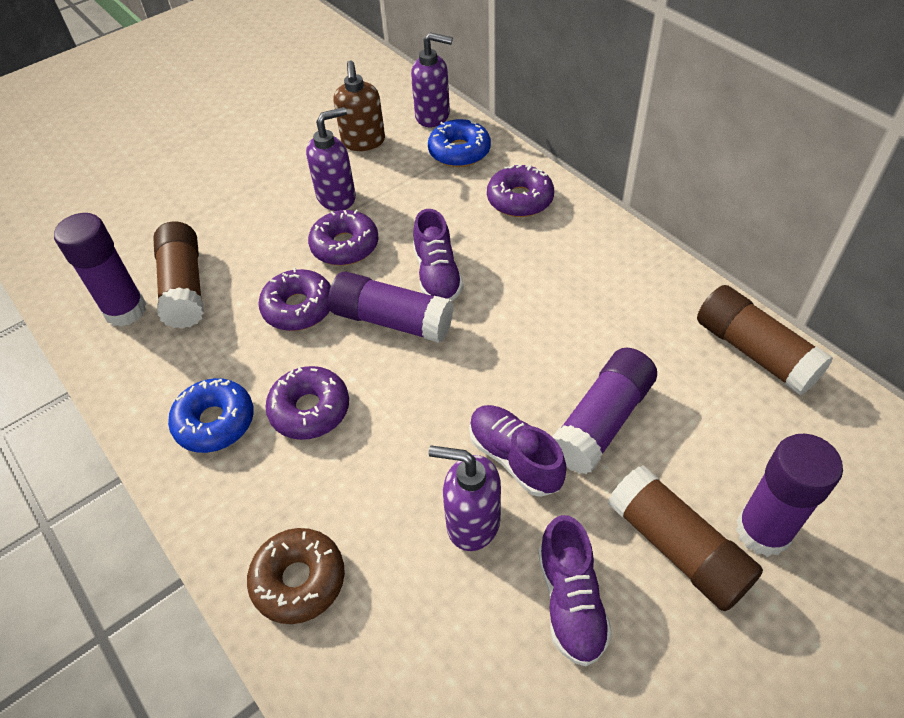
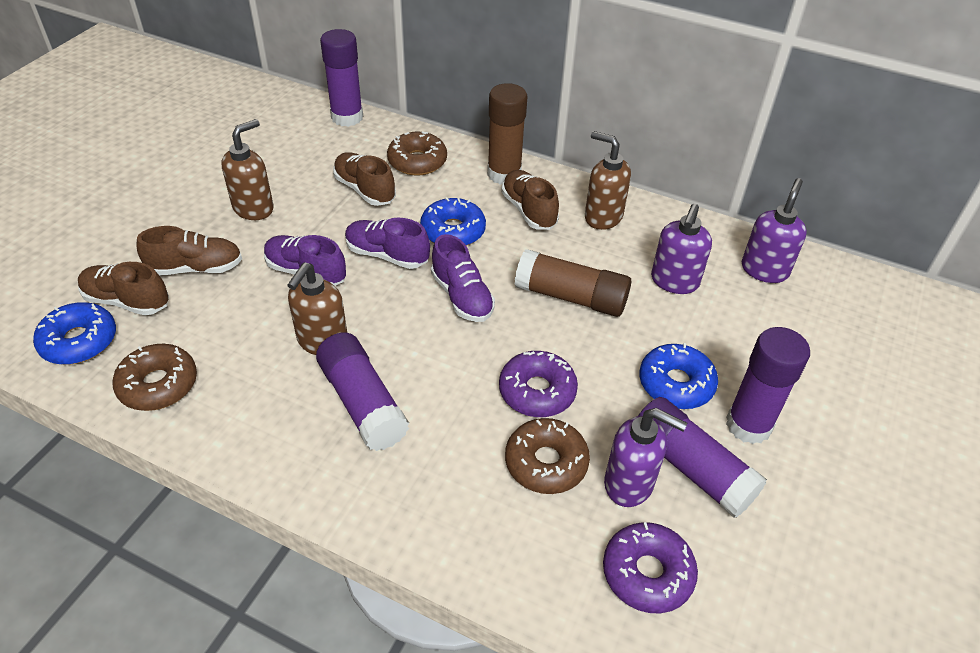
blue donut: 2 -> 3
brown donut: 1 -> 3
brown glue stick: 3 -> 2
brown shoe: 0 -> 4
brown soap dispenser: 1 -> 3
purple donut: 4 -> 2

